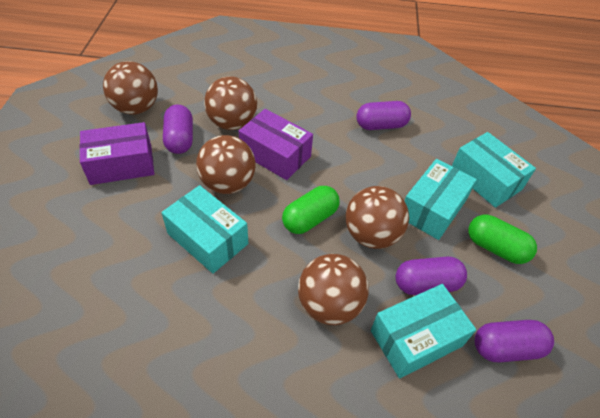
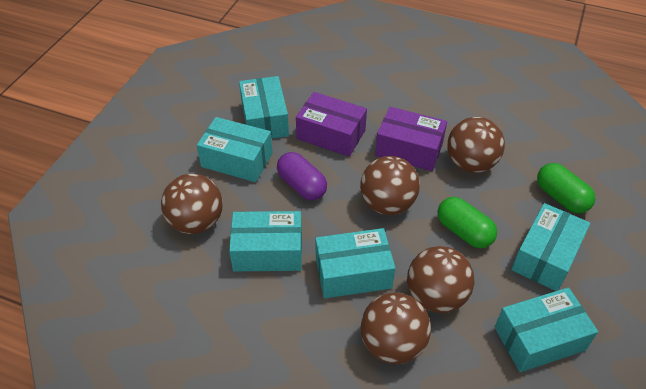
purple capsule: 4 -> 1
turquoise box: 4 -> 6

